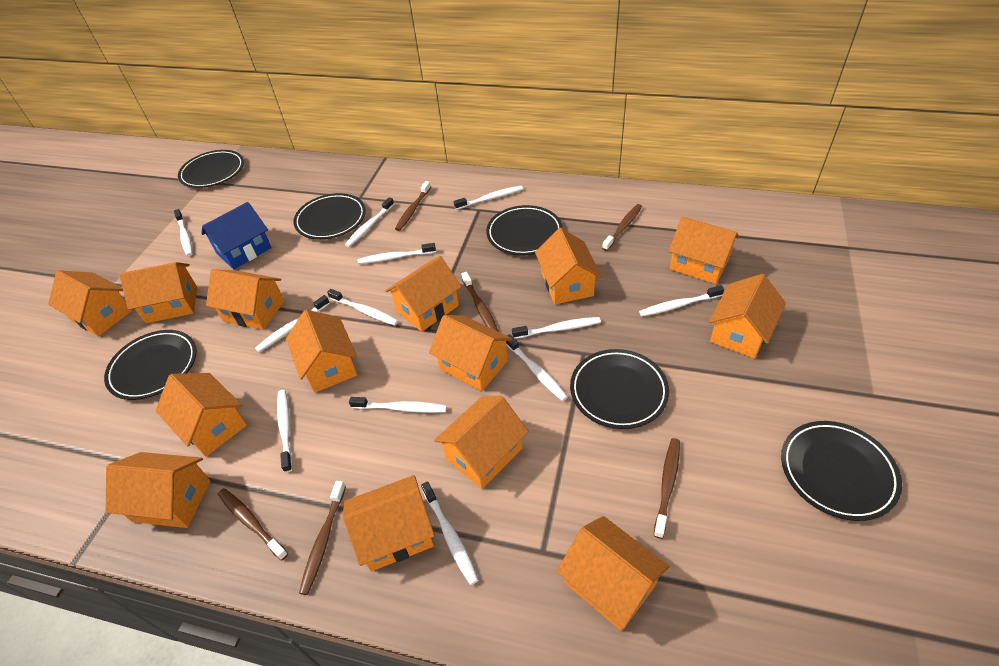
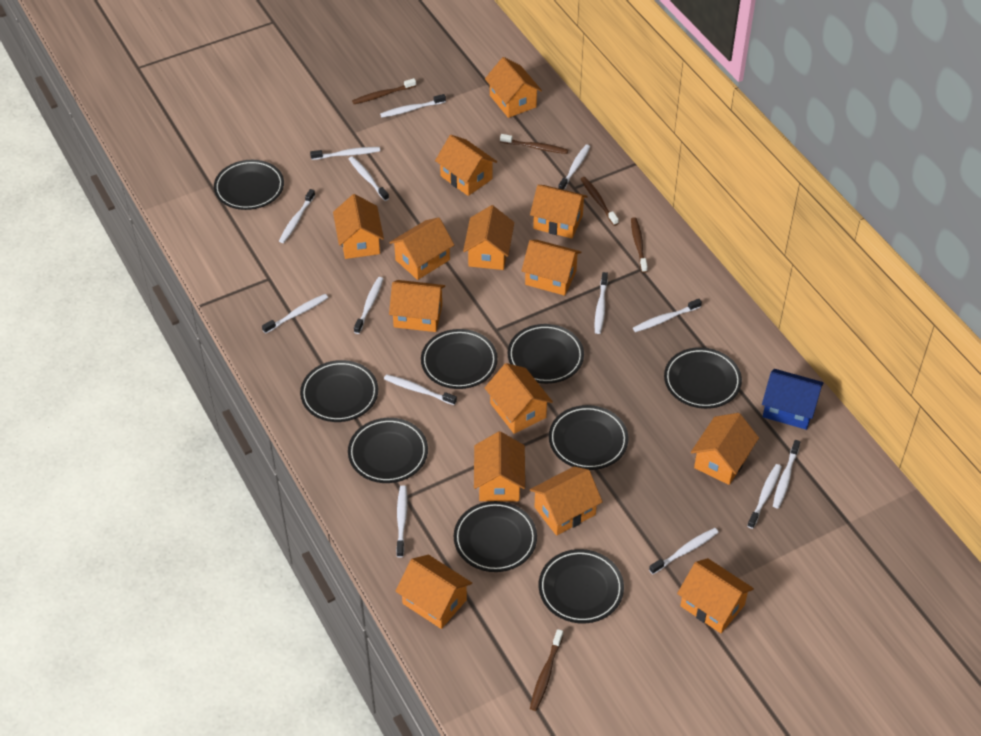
black plate: 6 -> 9
brown toothbrush: 6 -> 5
white toothbrush: 12 -> 14

